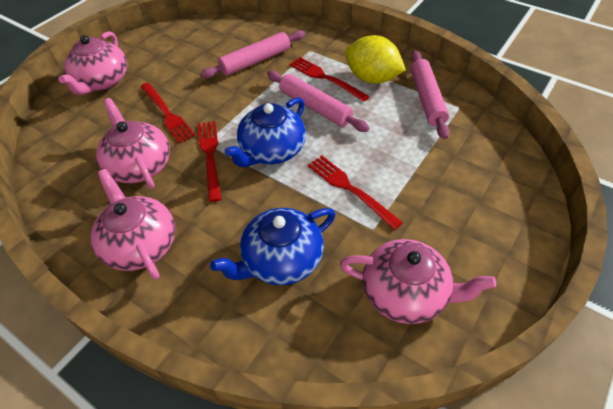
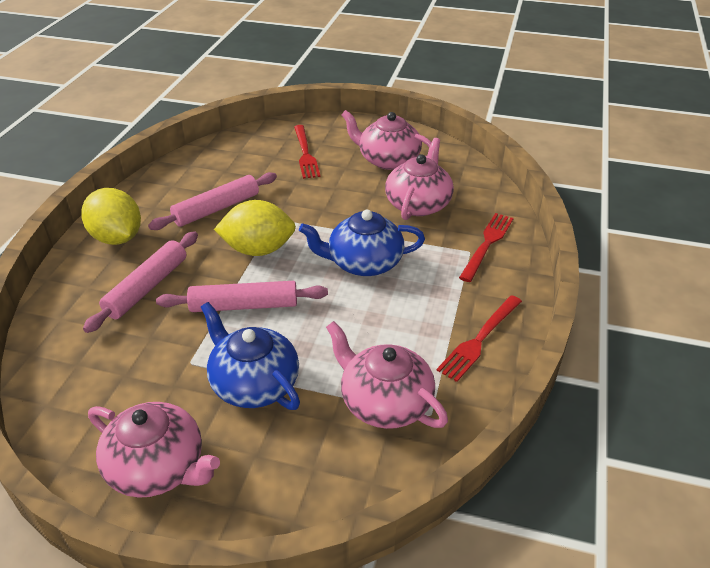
red fork: 4 -> 3
yellow lemon: 1 -> 2

